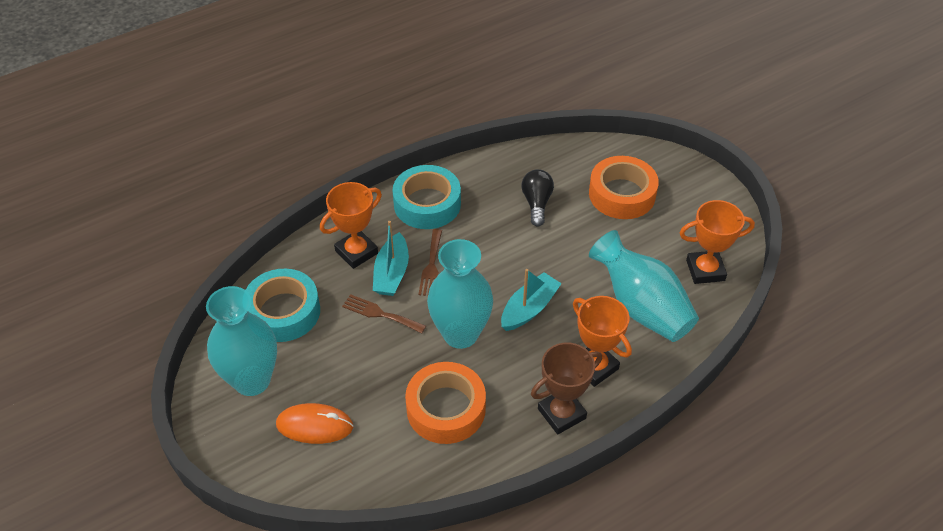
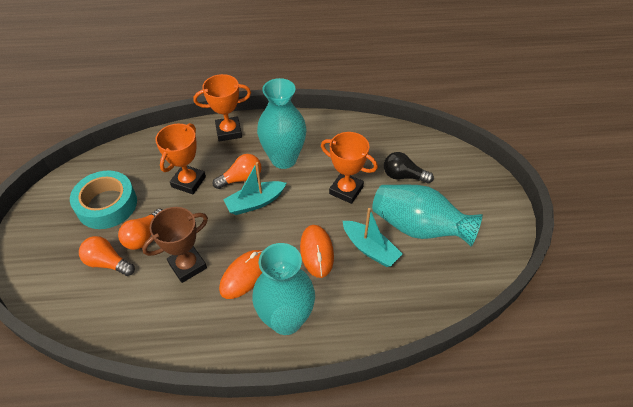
brown fork: 2 -> 0
orange light bulb: 0 -> 3
orange mouse: 1 -> 2
orange tape: 2 -> 0
turquoise tape: 2 -> 1

